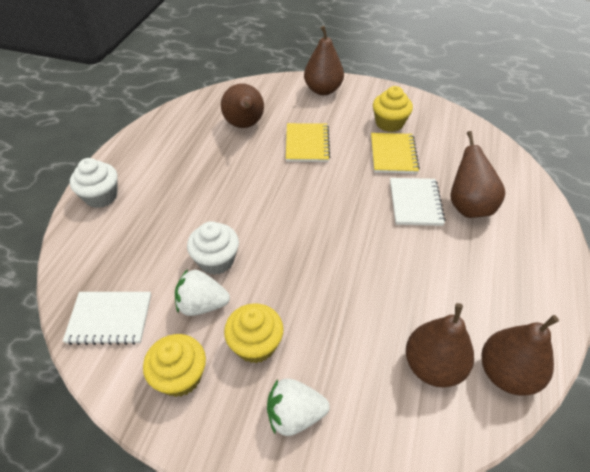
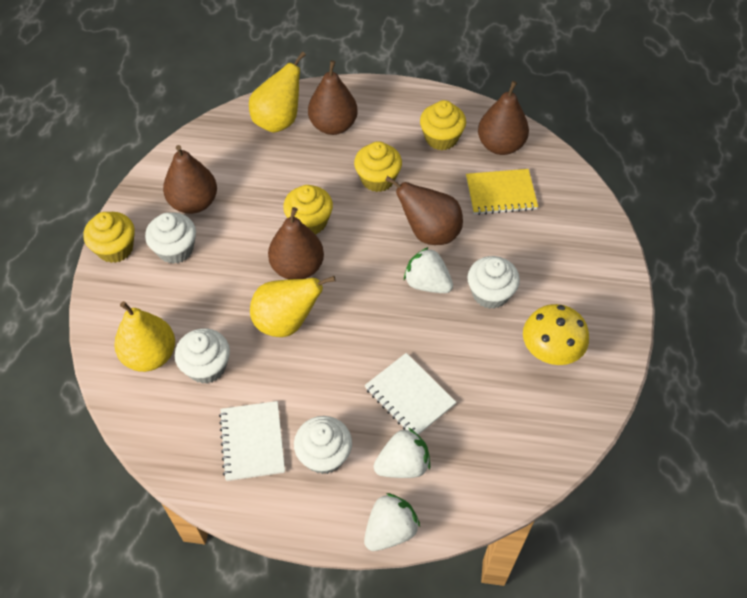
white cupcake: 2 -> 4
white strawberry: 2 -> 3
yellow cupcake: 3 -> 4
yellow mushroom: 0 -> 1
yellow notebook: 2 -> 1
yellow pear: 0 -> 3

